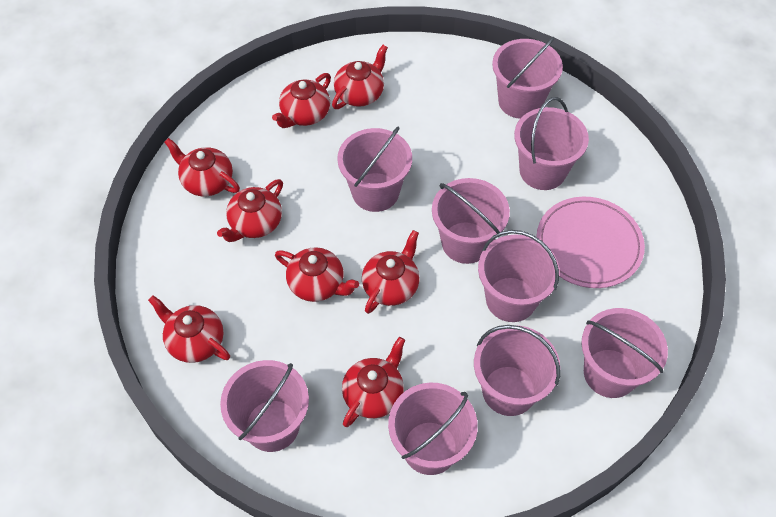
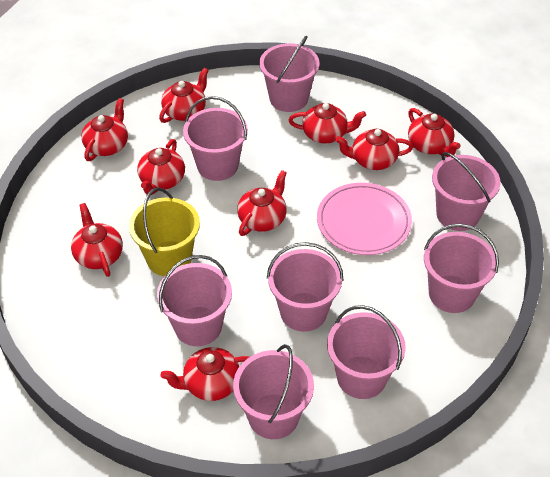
pink bucket: 9 -> 8
red teapot: 8 -> 9
yellow bucket: 0 -> 1

